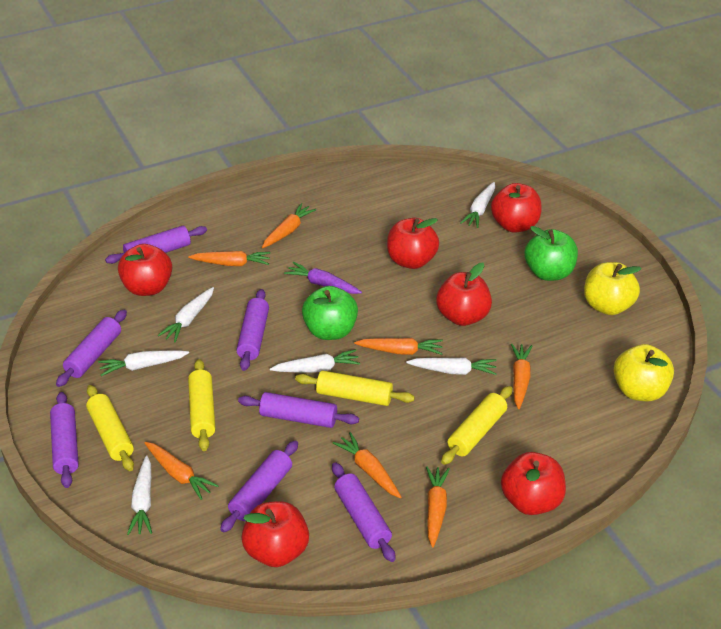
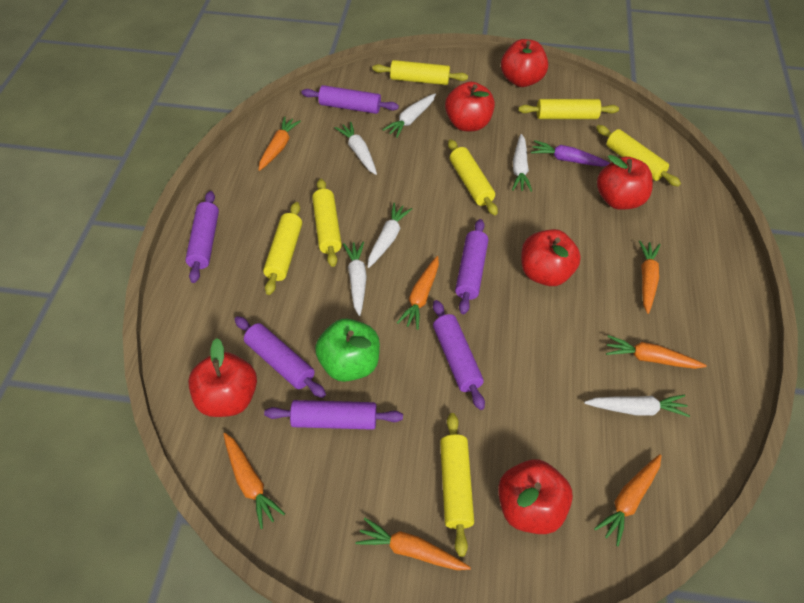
green apple: 2 -> 1
purple rolling pin: 7 -> 6
yellow apple: 2 -> 0
yellow rolling pin: 4 -> 7

